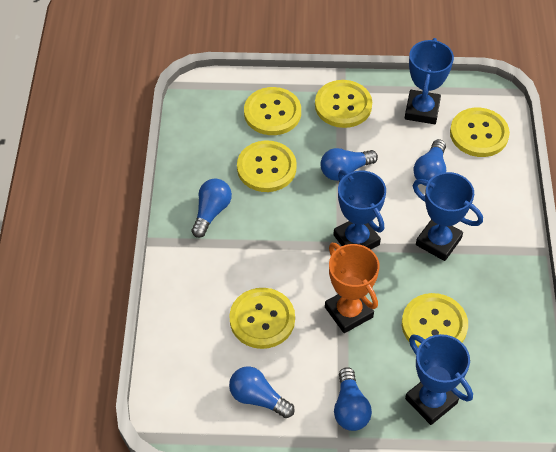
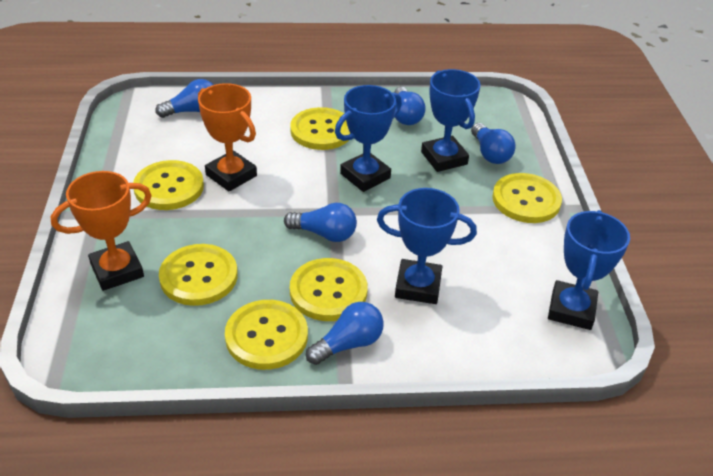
orange trophy: 1 -> 2

